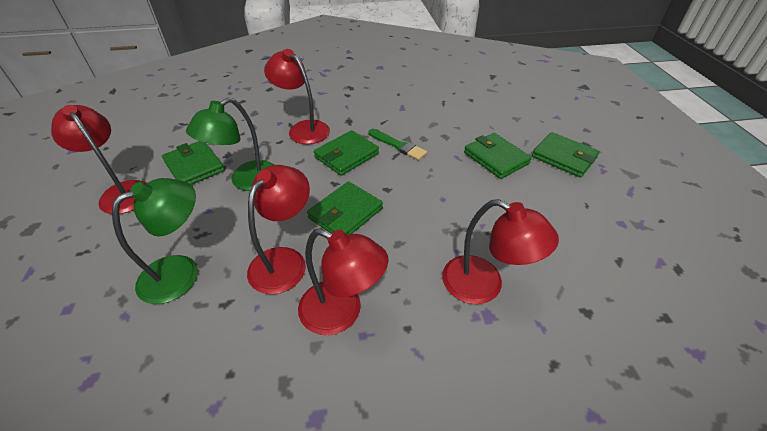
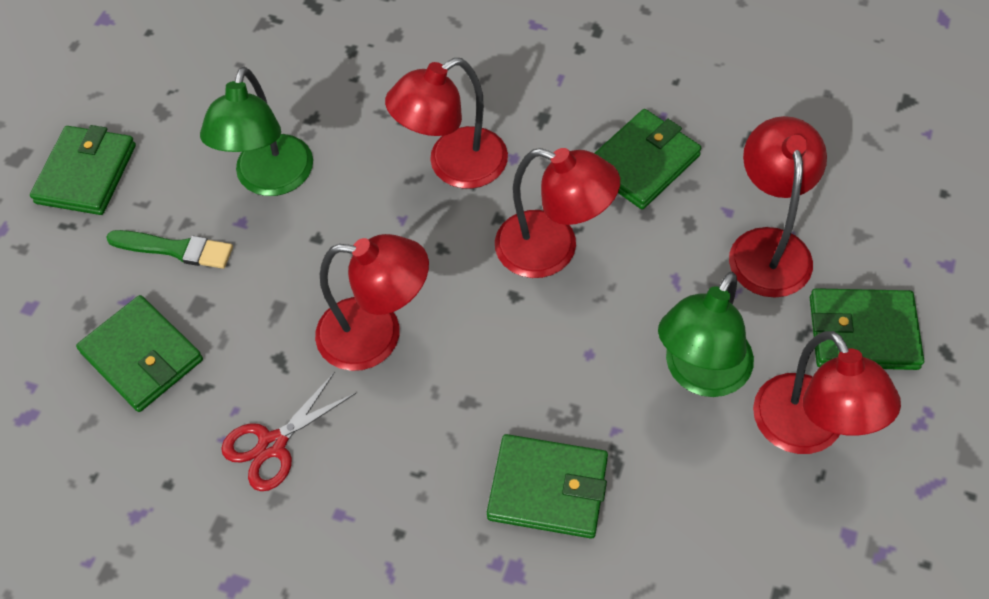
red scissors: 0 -> 1

